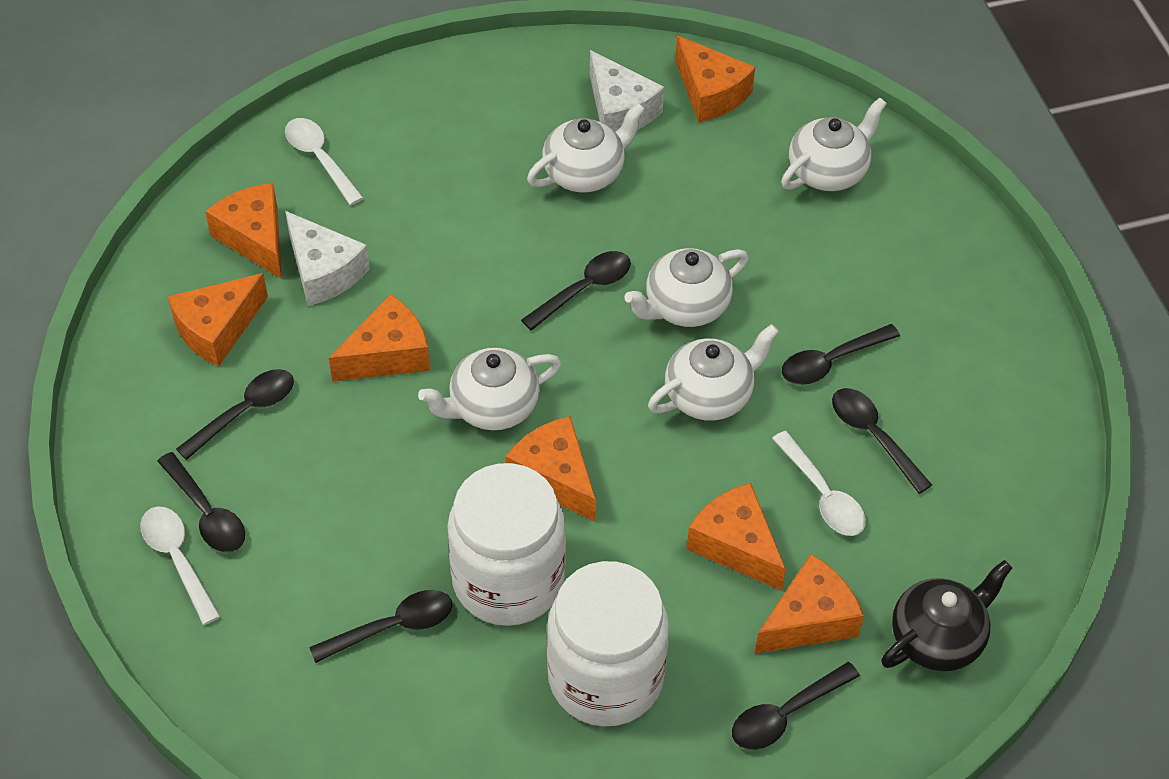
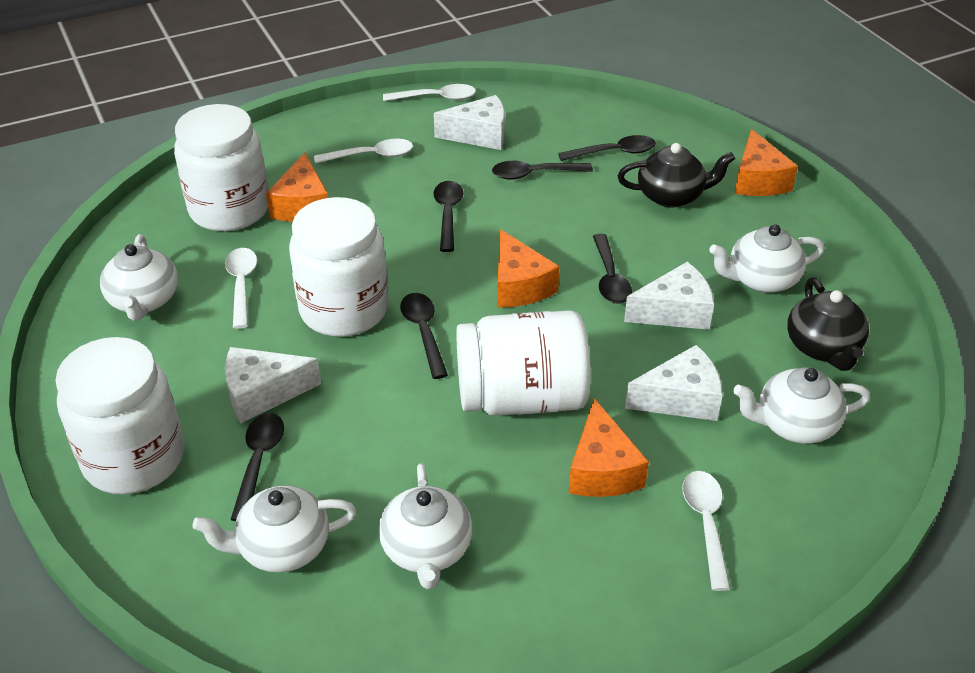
black spoon: 7 -> 6
black teapot: 1 -> 2
orange cheese: 7 -> 4
white cheese: 2 -> 4
white jar: 2 -> 4
white spoon: 3 -> 4

